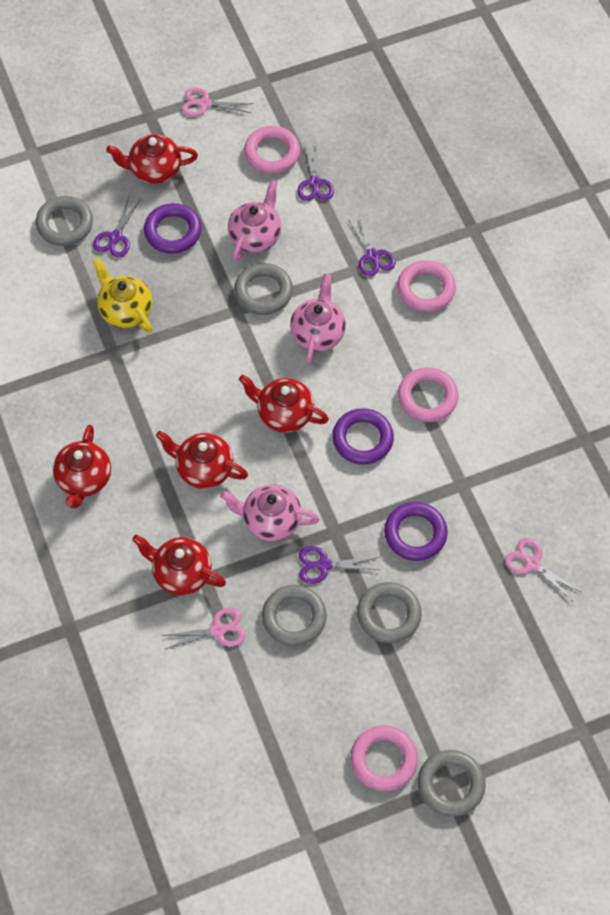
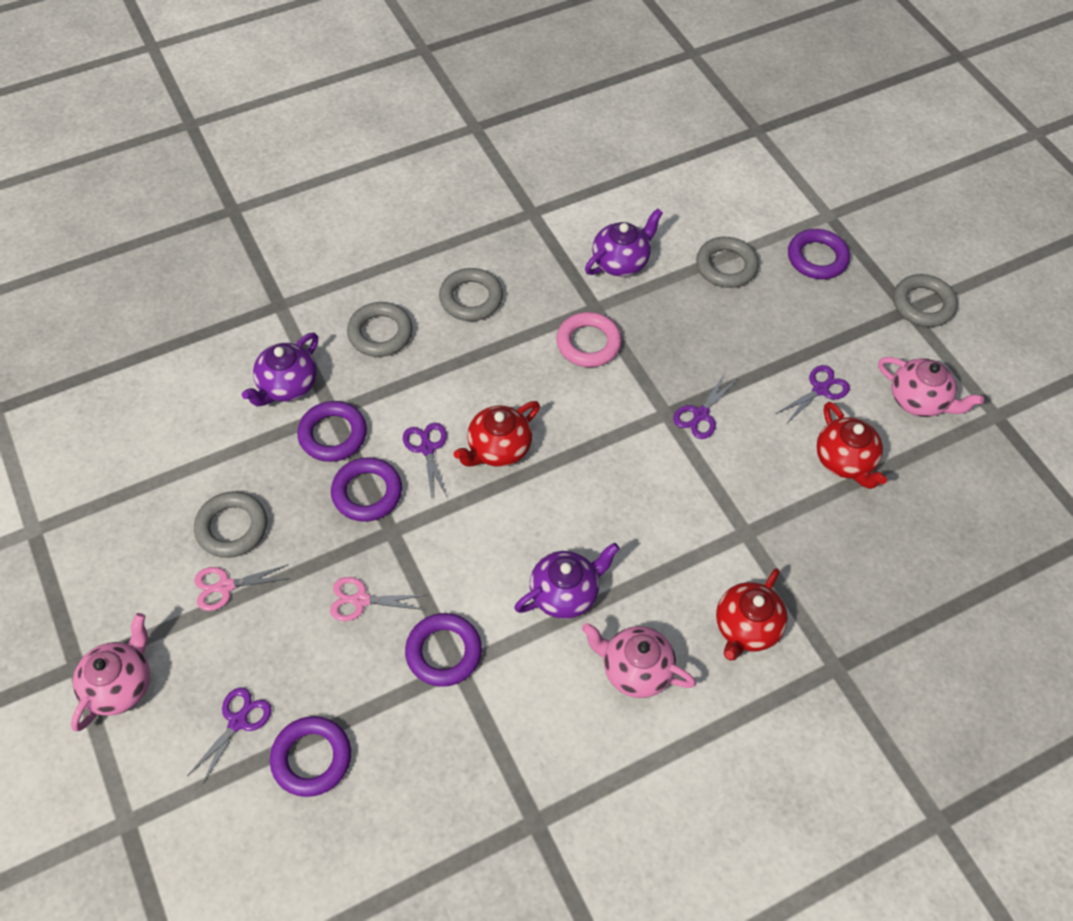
pink ring: 4 -> 1
pink scissors: 3 -> 2
purple ring: 3 -> 5
purple teapot: 0 -> 3
red teapot: 5 -> 3
yellow teapot: 1 -> 0

